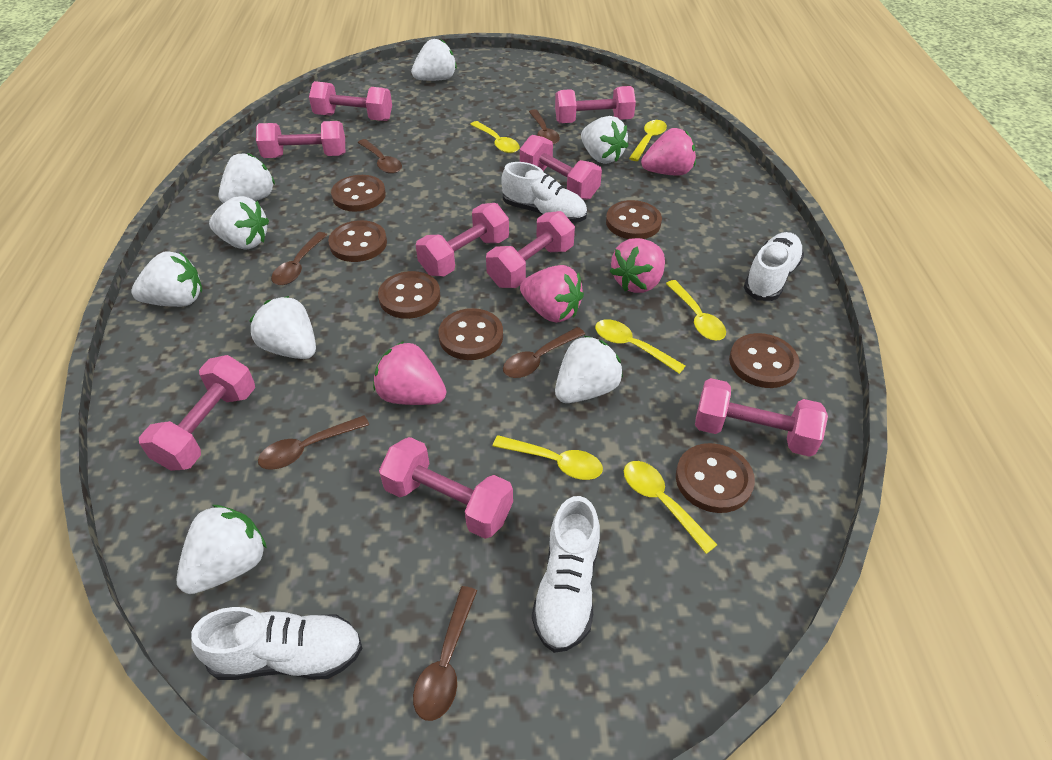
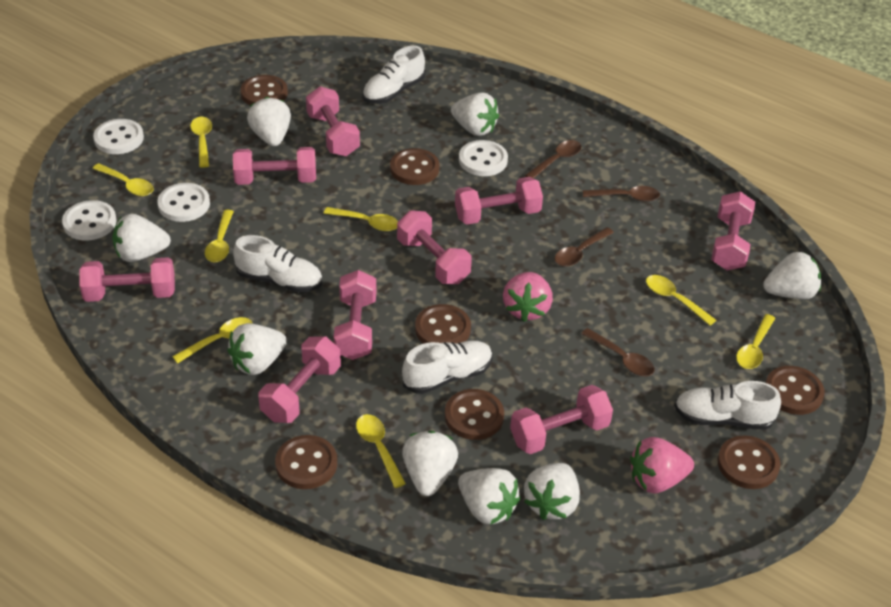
brown spoon: 6 -> 4
pink strawberry: 4 -> 2
white button: 0 -> 4
yellow spoon: 6 -> 8

